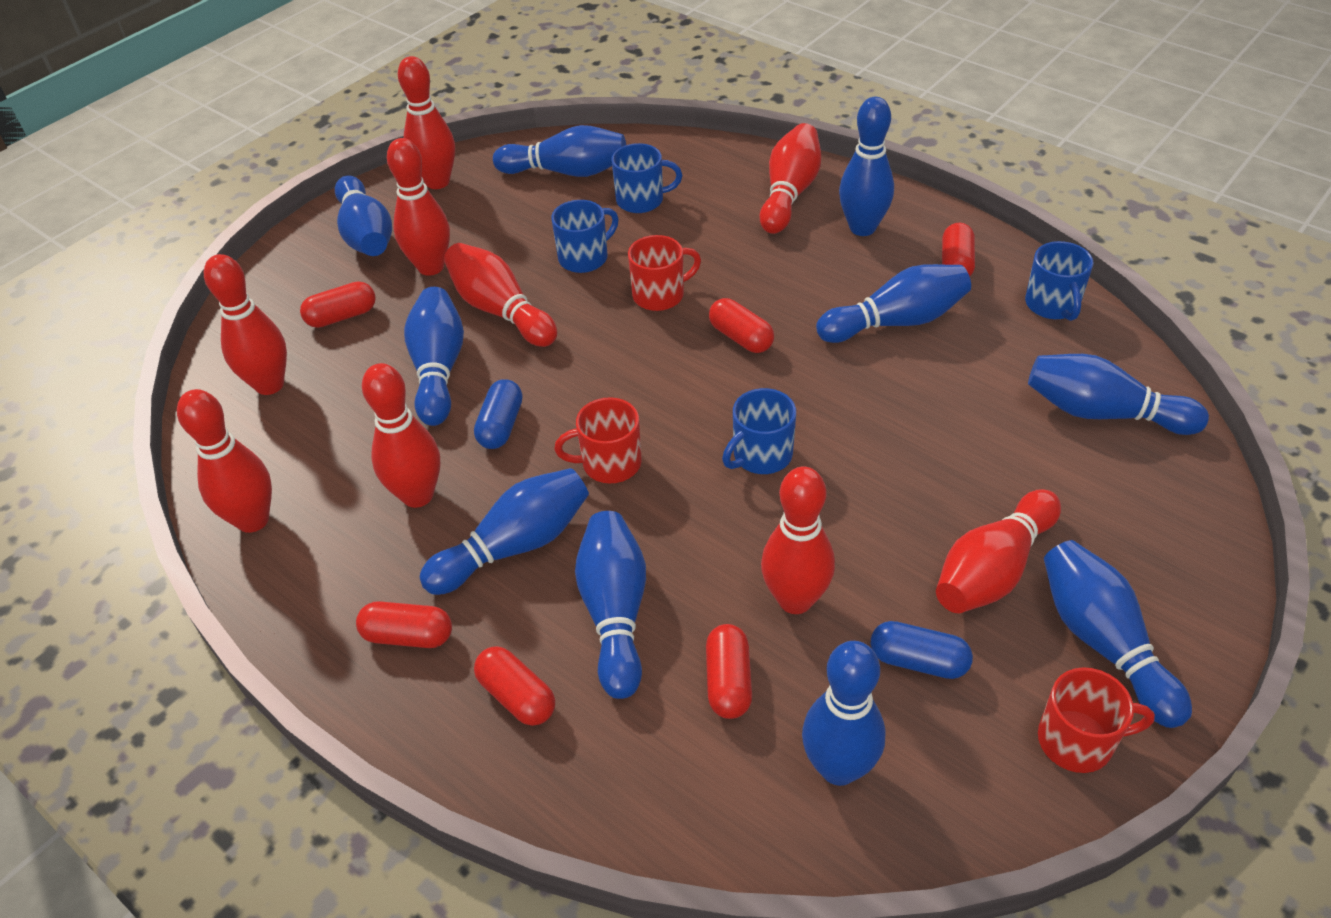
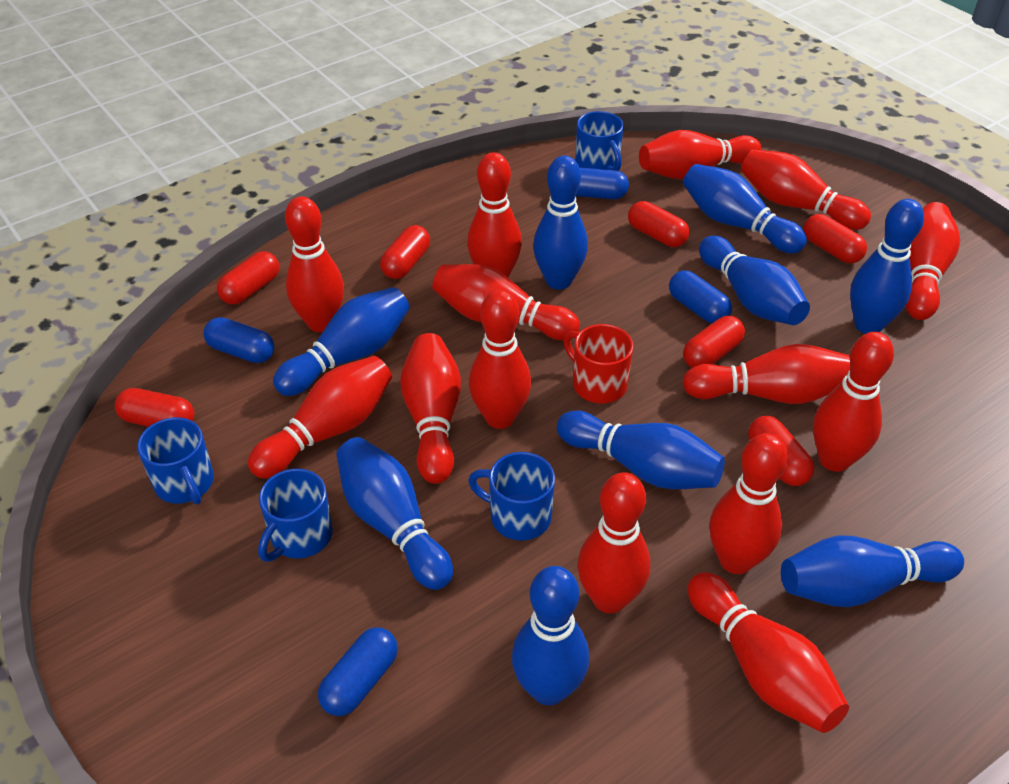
blue bowling pin: 10 -> 9
blue capsule: 2 -> 4
red bowling pin: 9 -> 14
red capsule: 6 -> 7
red mug: 3 -> 1

